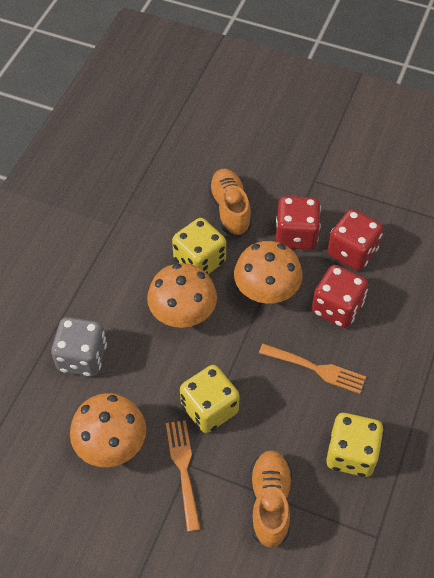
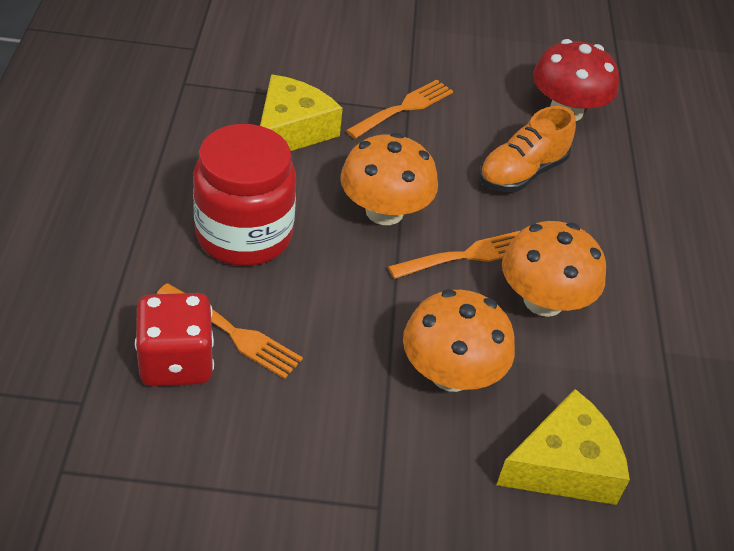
grey dice: 1 -> 0
orange fork: 2 -> 3
orange shoe: 2 -> 1
red dice: 3 -> 1
red jar: 0 -> 1
red mushroom: 0 -> 1
yellow cheese: 0 -> 2
yellow dice: 3 -> 0

